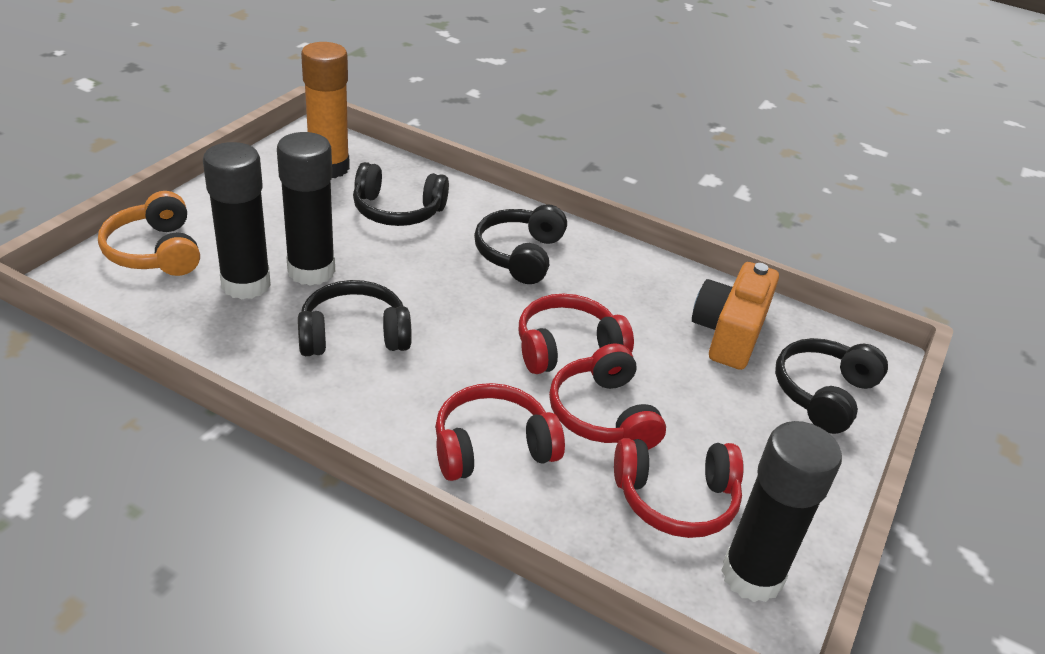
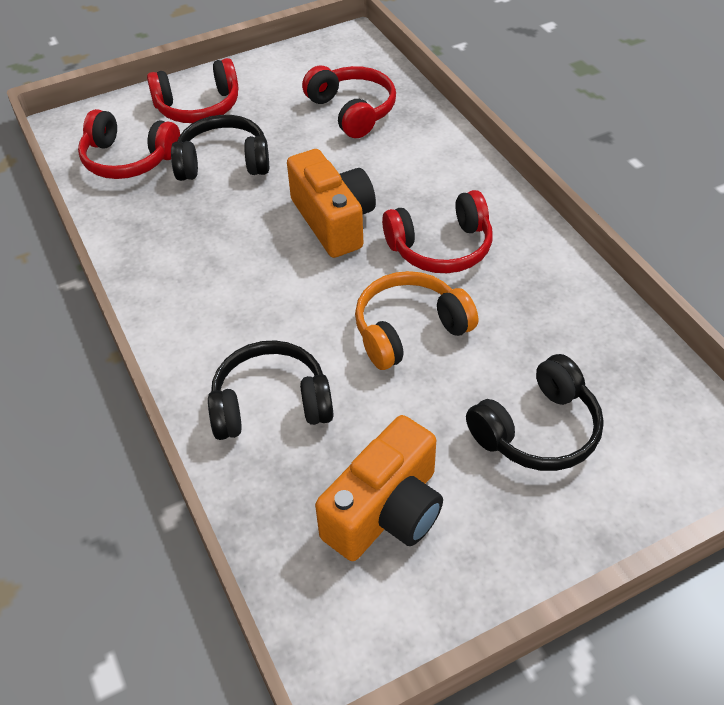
black glue stick: 3 -> 0
black headphones: 4 -> 3
orange camera: 1 -> 2
orange glue stick: 1 -> 0

